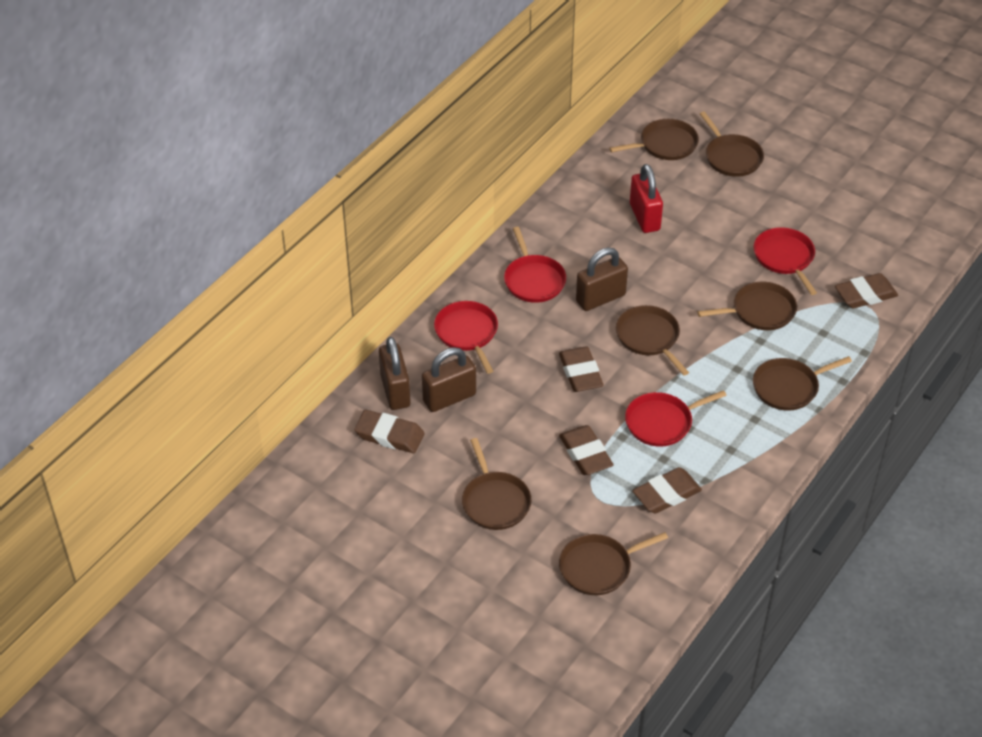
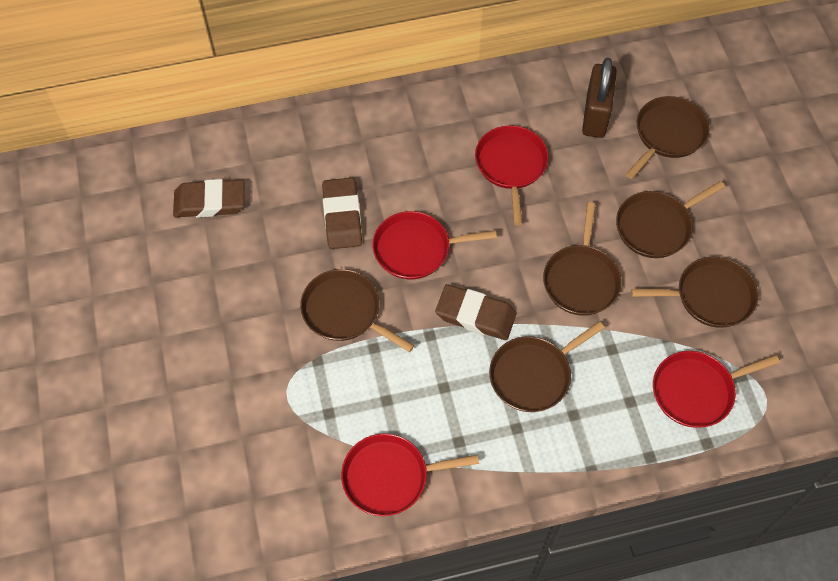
brown eraser: 5 -> 3
brown padlock: 3 -> 1
brown pan: 7 -> 6
red padlock: 1 -> 0

